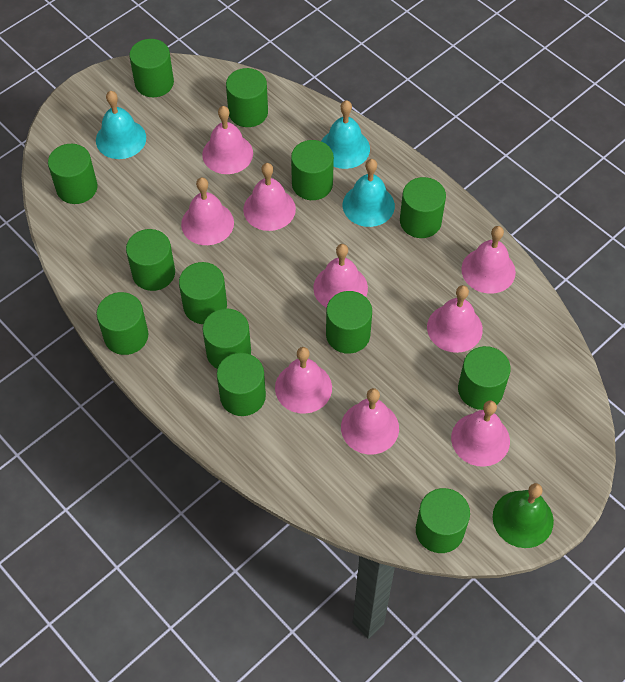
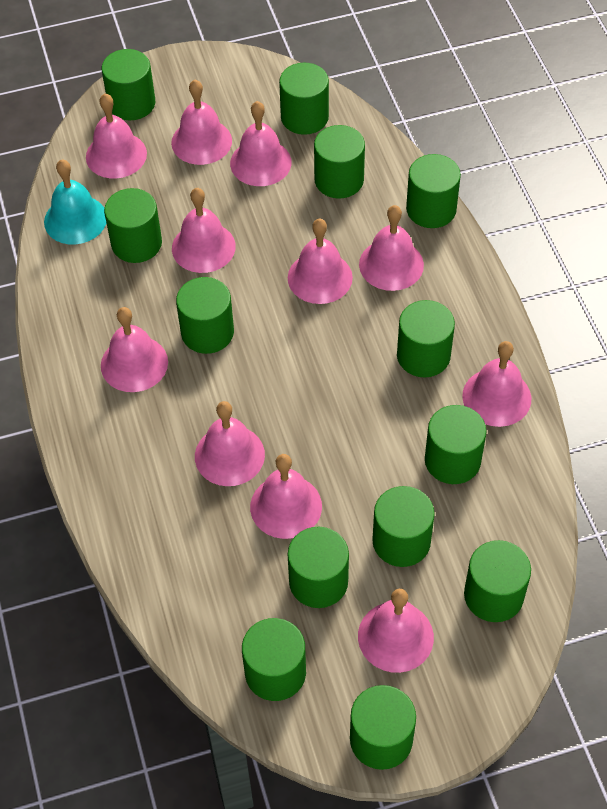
green bell: 1 -> 0
pink bell: 9 -> 11
turquoise bell: 3 -> 1

